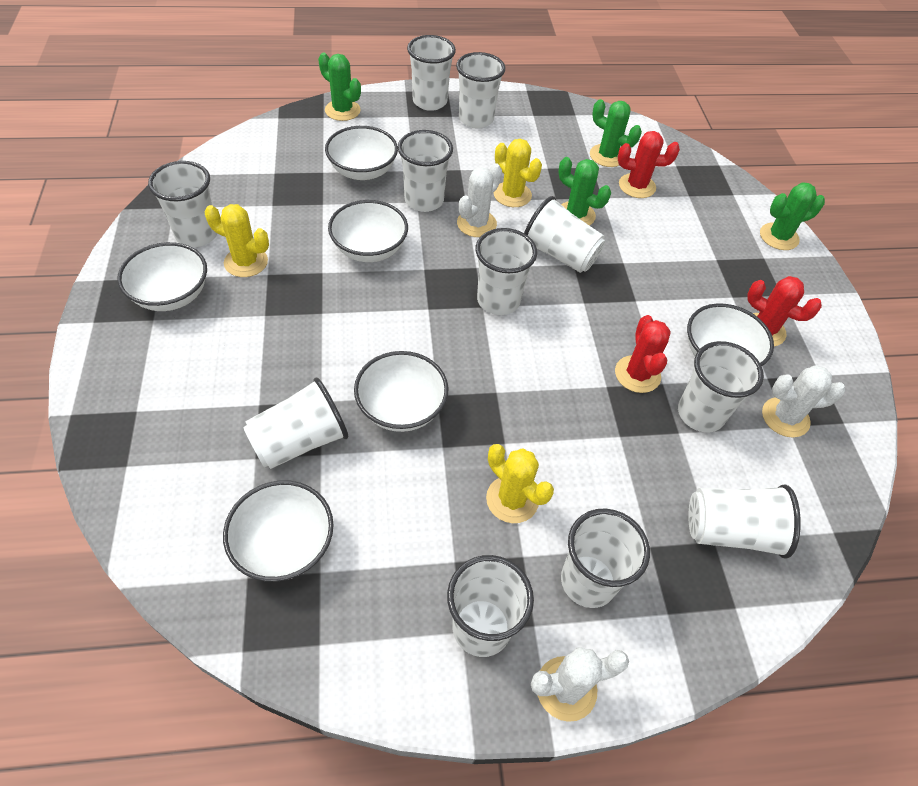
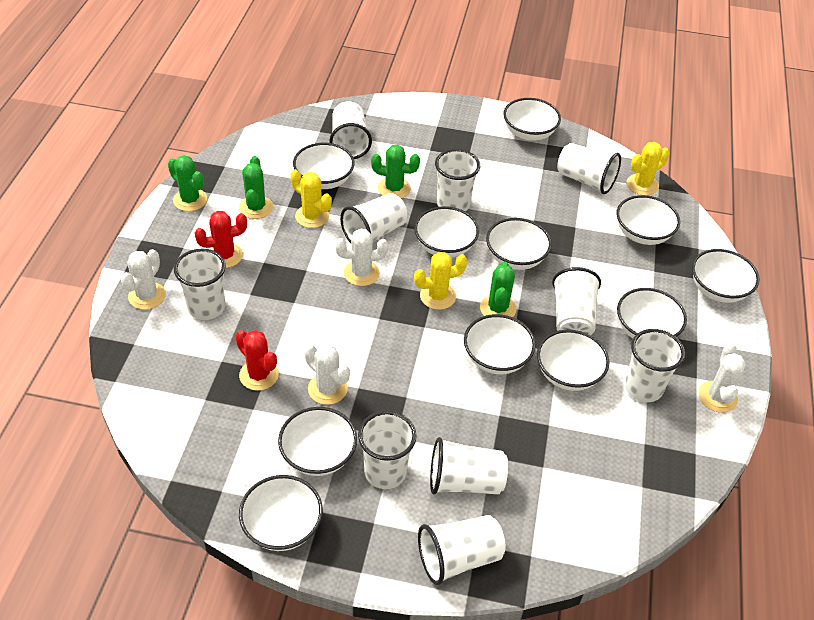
red cactus: 3 -> 2
white bowl: 6 -> 11
white cactus: 3 -> 4
white cup: 11 -> 10

